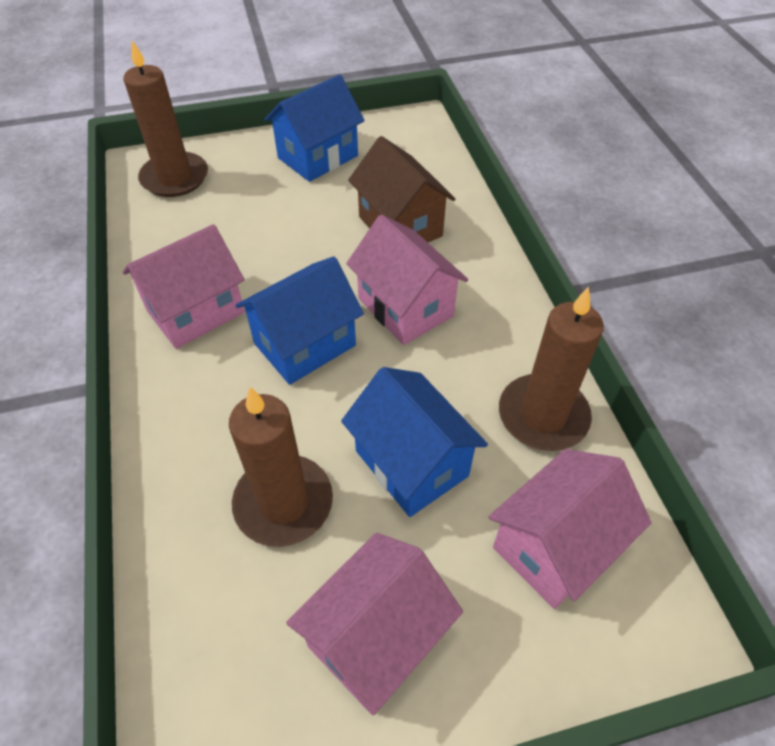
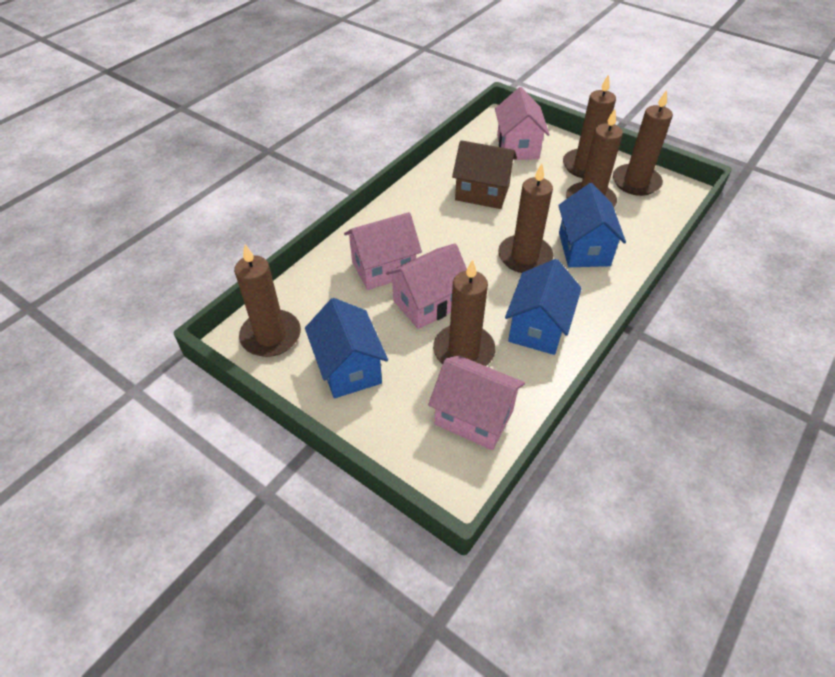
brown candle: 3 -> 6

